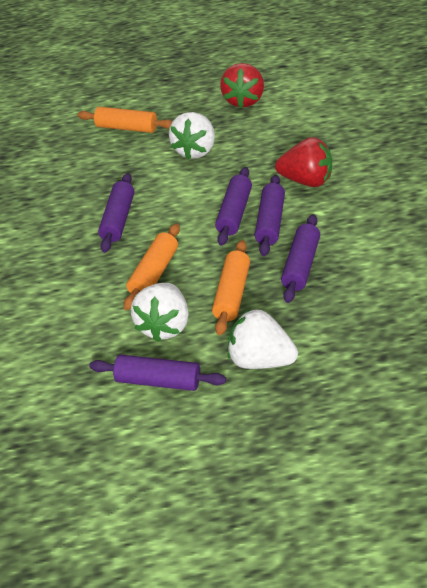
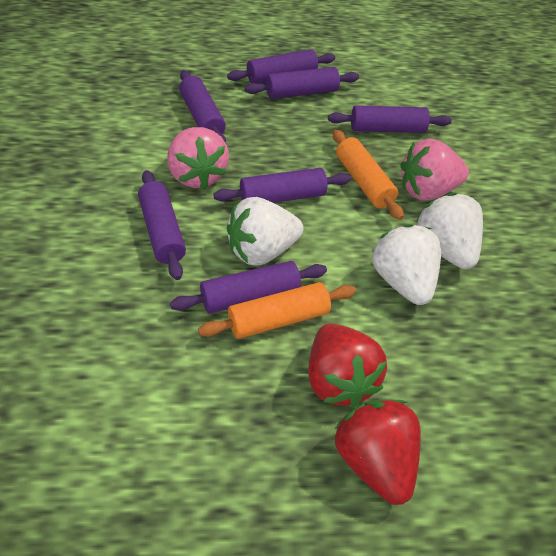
orange rolling pin: 3 -> 2
pink strawberry: 0 -> 2
purple rolling pin: 5 -> 7

